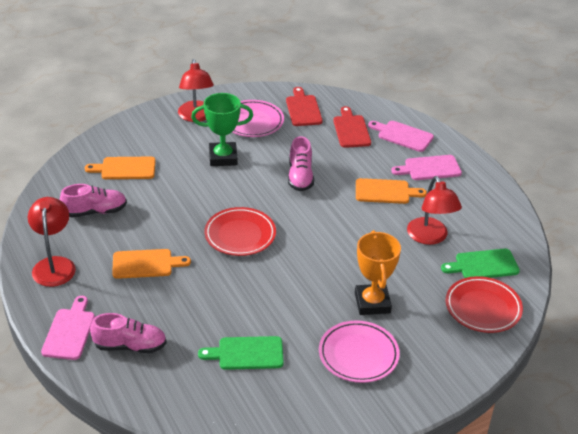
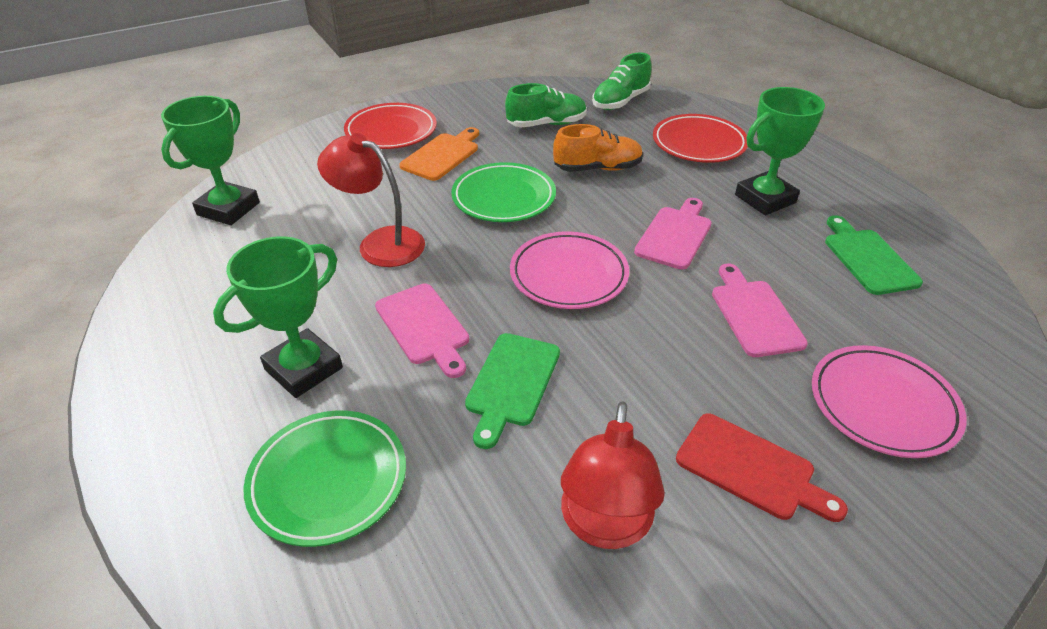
green plate: 0 -> 2
green shoe: 0 -> 2
green trophy: 1 -> 3
orange cutting board: 3 -> 1
orange shoe: 0 -> 1
orange trophy: 1 -> 0
pink shoe: 3 -> 0
red cutting board: 2 -> 1
red lamp: 3 -> 2

